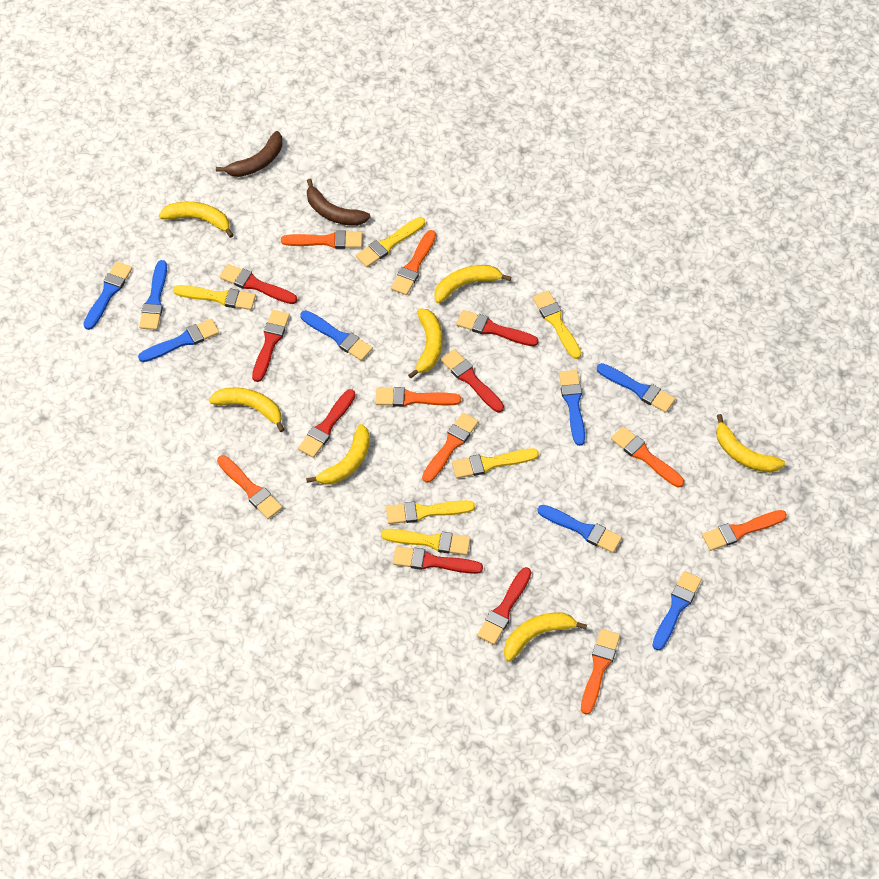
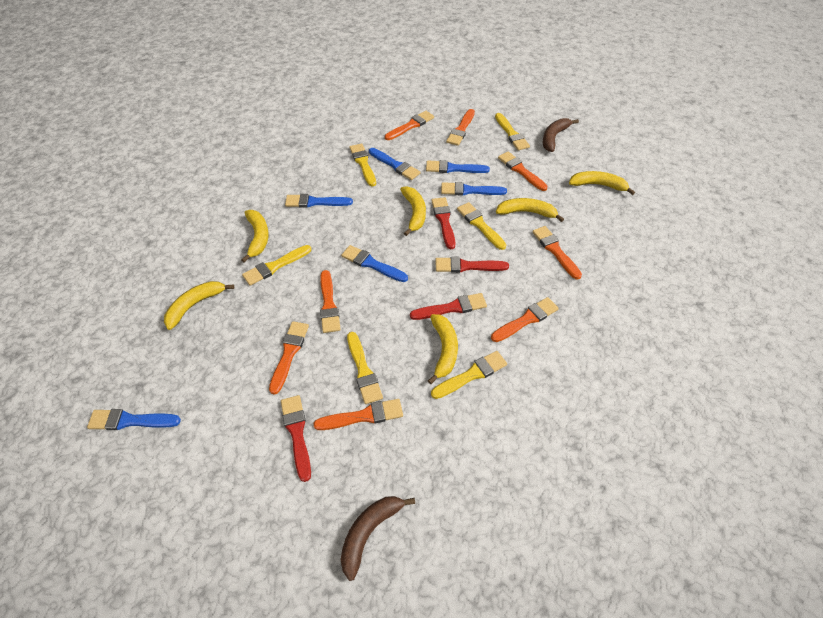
blue brush: 8 -> 6
red brush: 7 -> 4
yellow banana: 7 -> 6

